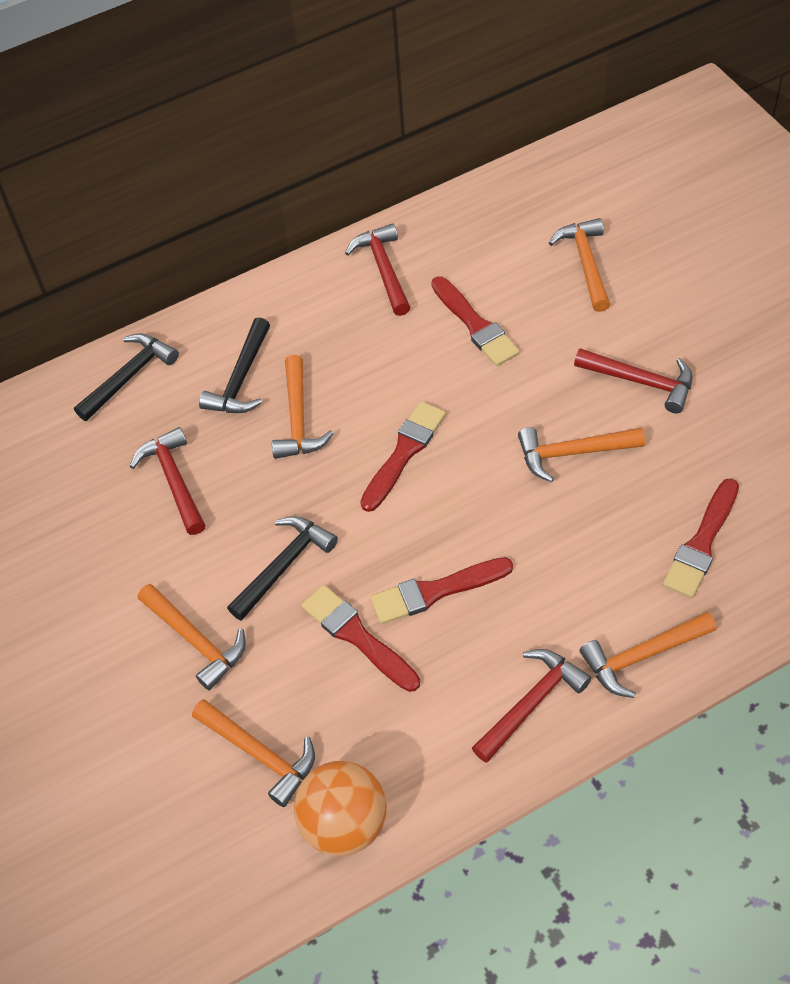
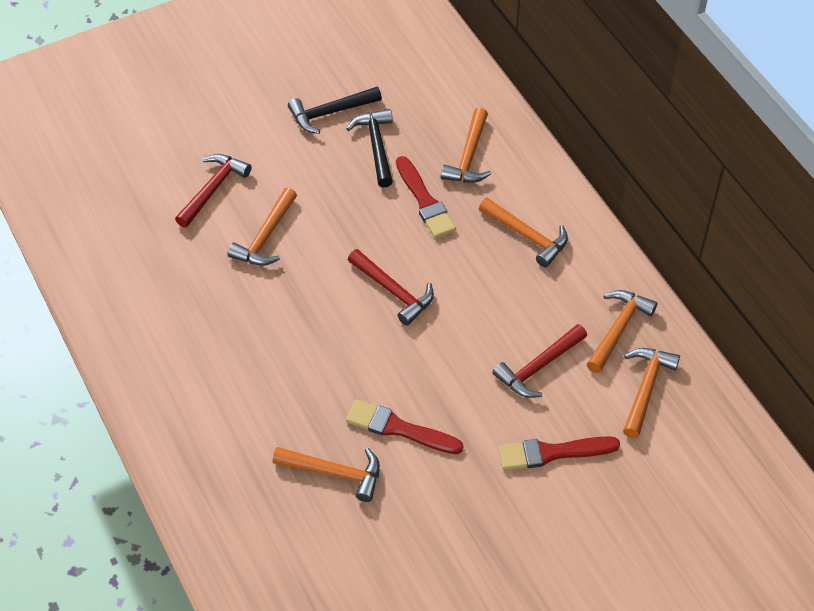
black hammer: 3 -> 2
orange ball: 1 -> 0
red brush: 5 -> 3
red hammer: 4 -> 3

